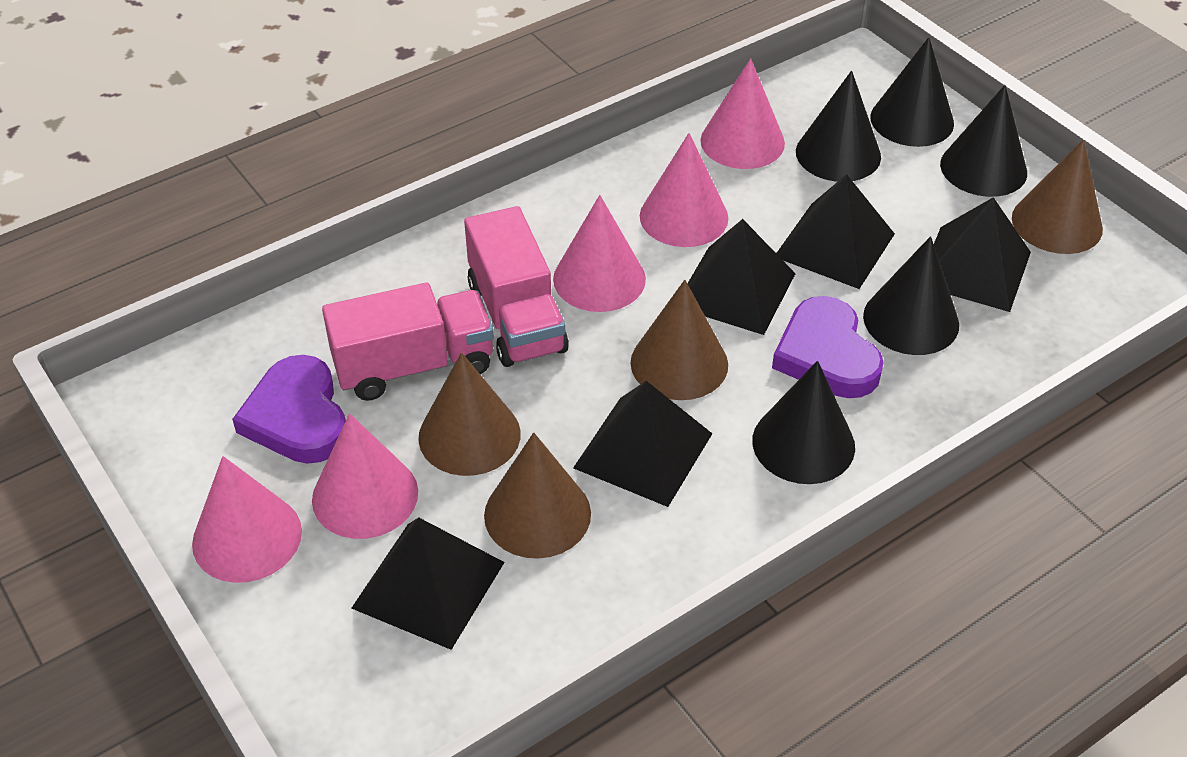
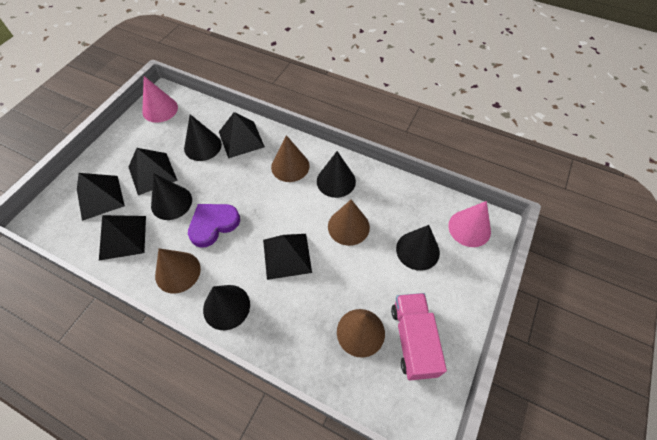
pink cone: 5 -> 2
pink truck: 2 -> 1
purple heart: 2 -> 1

